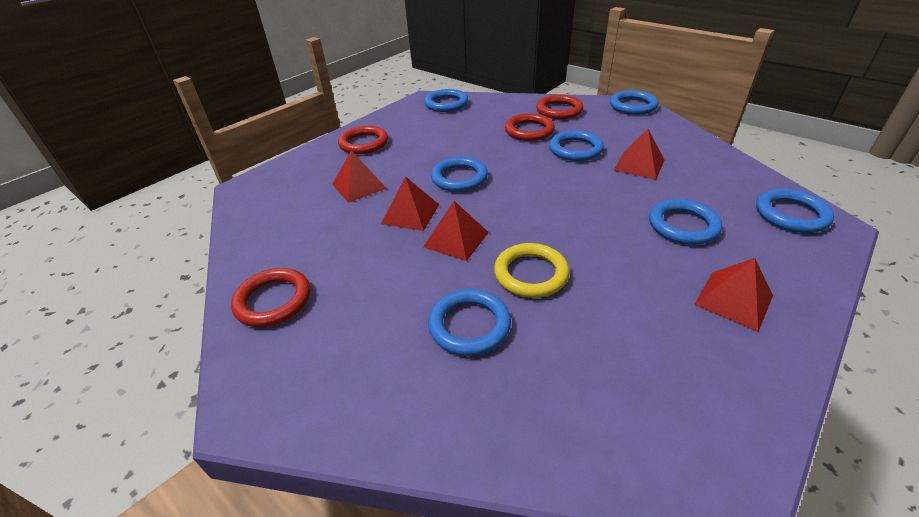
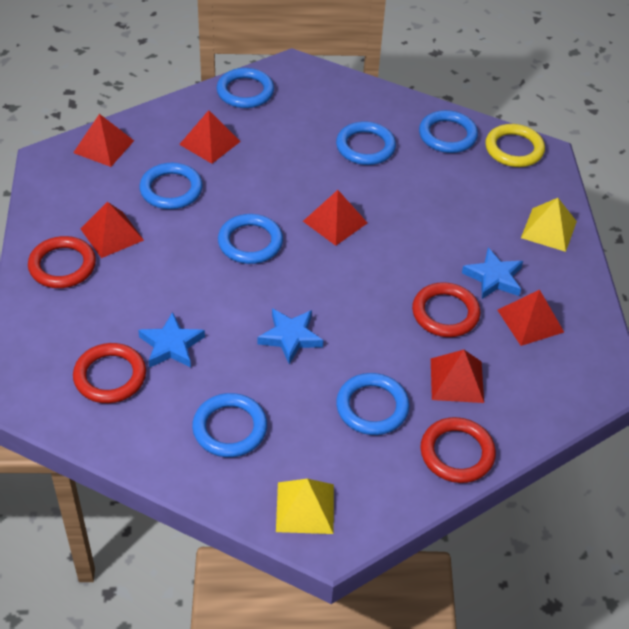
blue star: 0 -> 3
red pyramid: 5 -> 6
yellow pyramid: 0 -> 2

